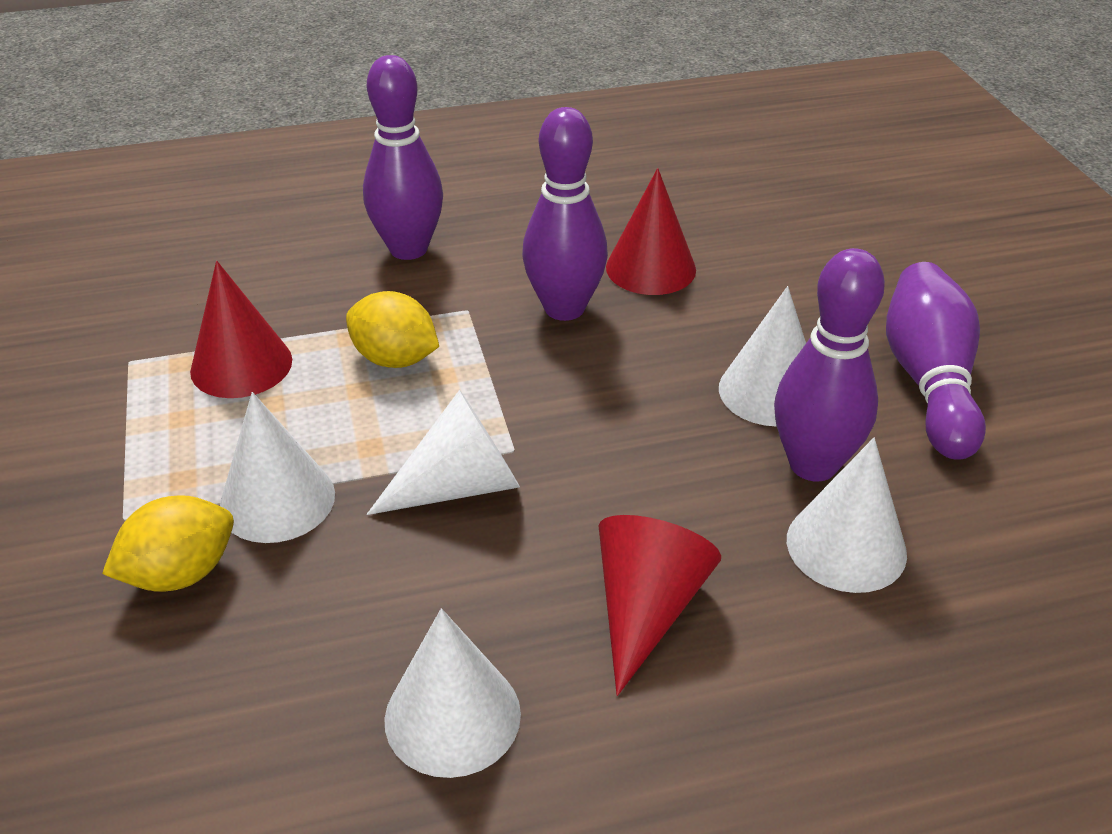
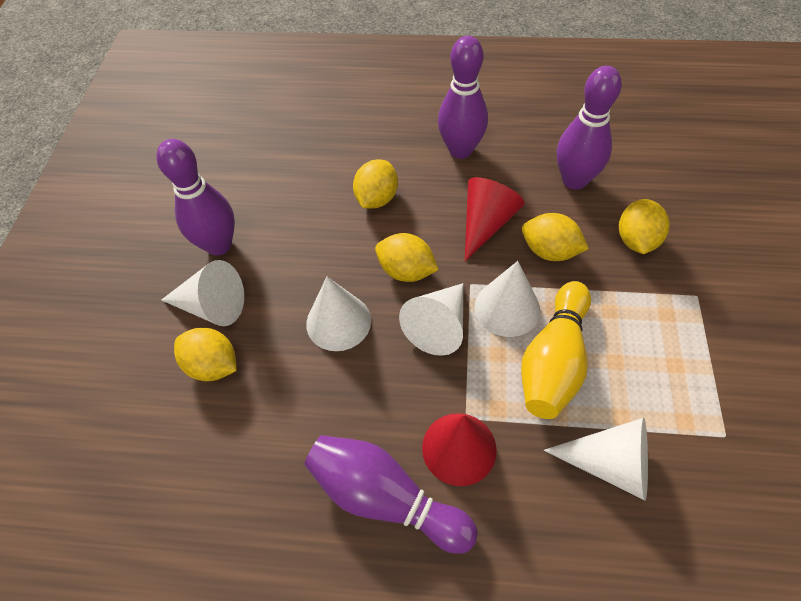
red cone: 3 -> 2
yellow bowling pin: 0 -> 1
yellow lemon: 2 -> 5

